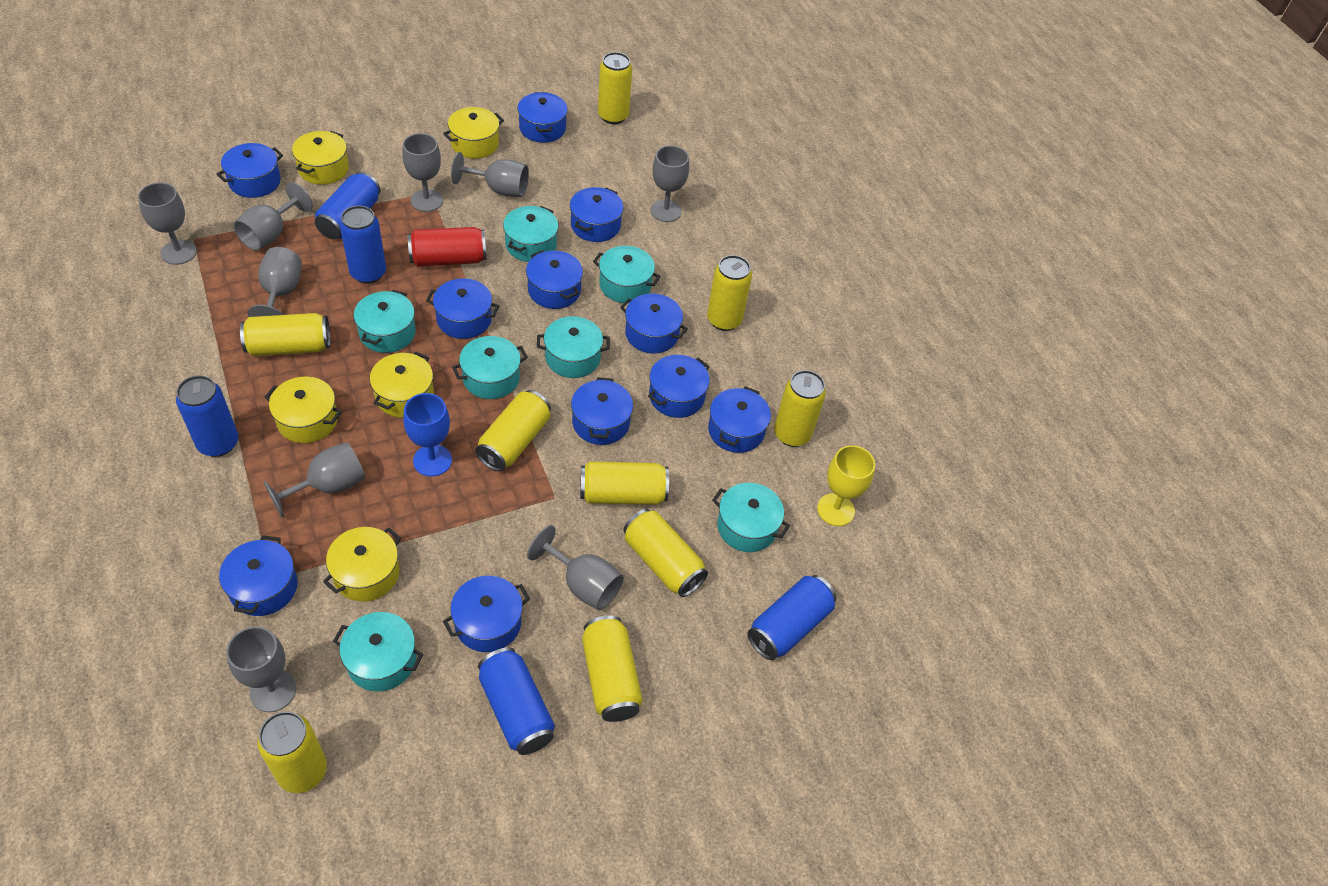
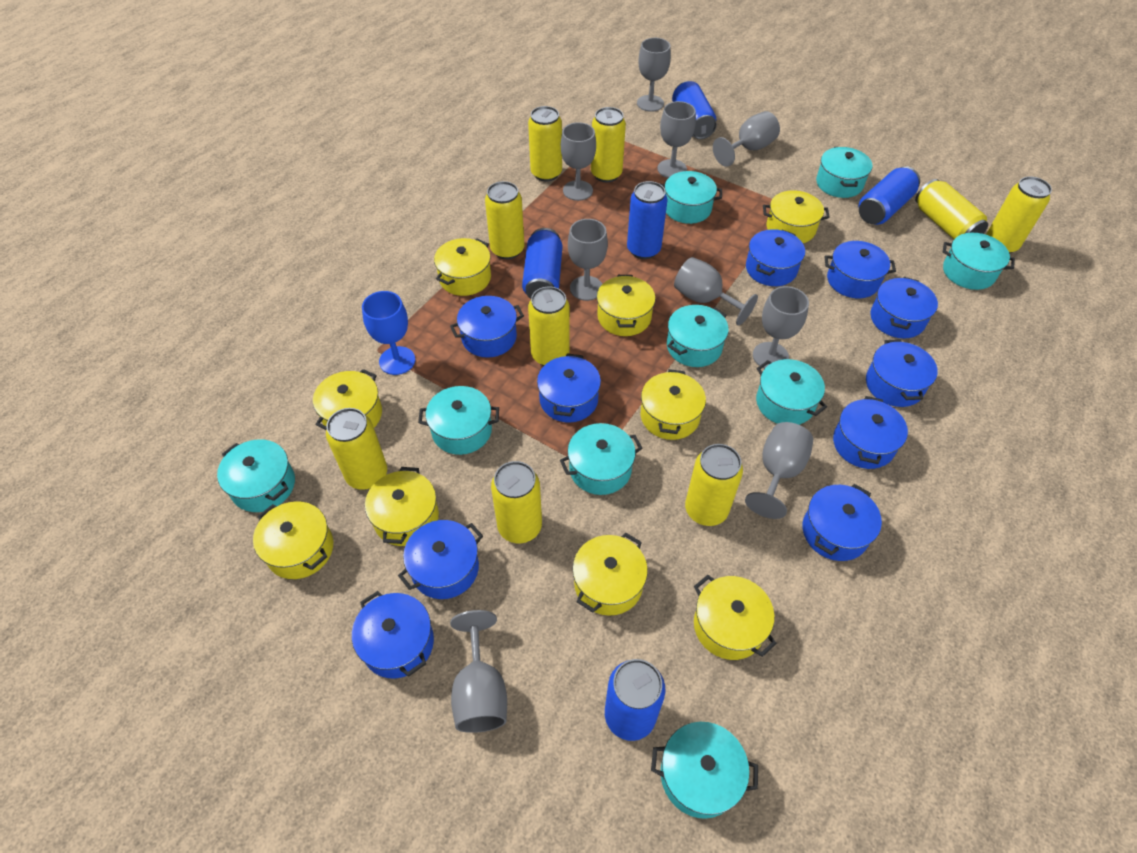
blue pot: 11 -> 10
red can: 1 -> 0
turquoise pot: 7 -> 9
yellow goblet: 1 -> 0
yellow pot: 5 -> 9

